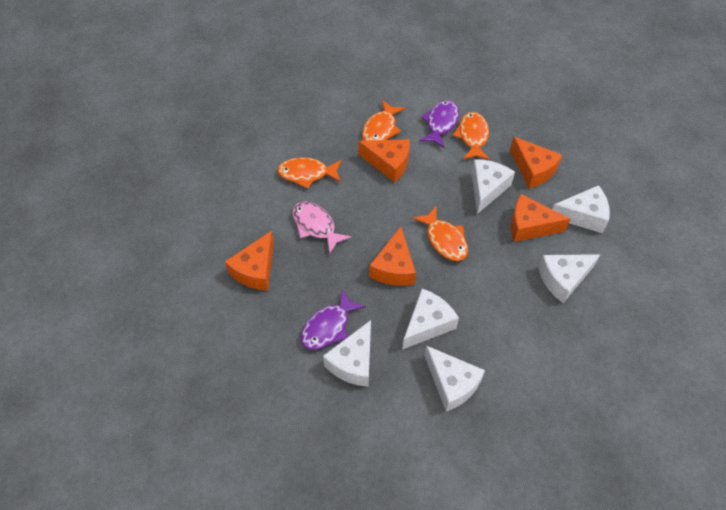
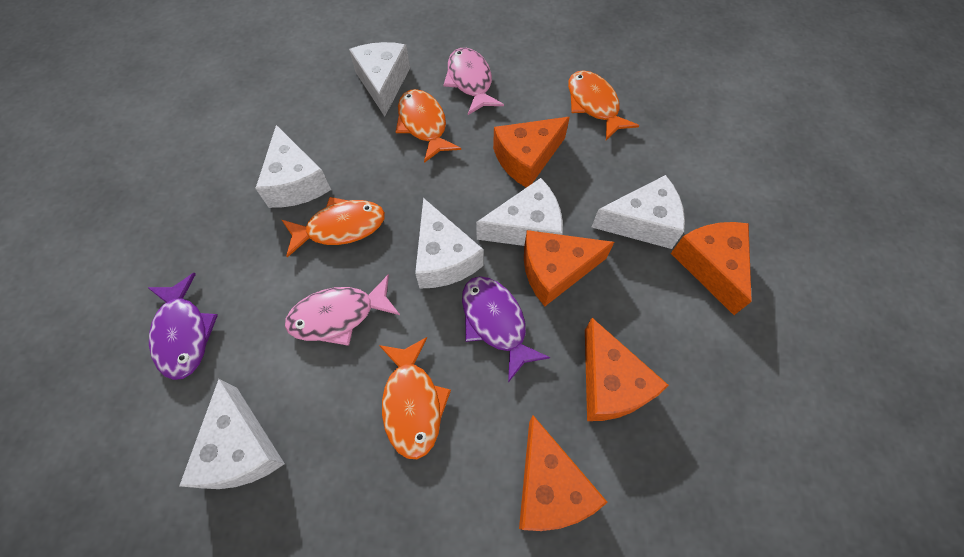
pink fish: 1 -> 2

